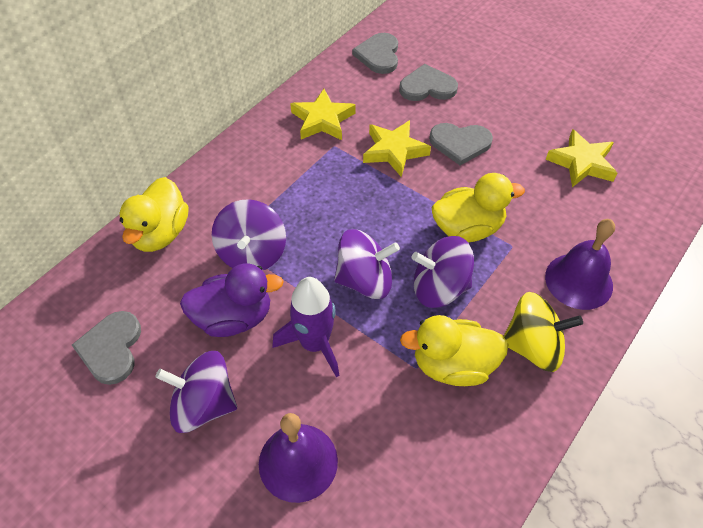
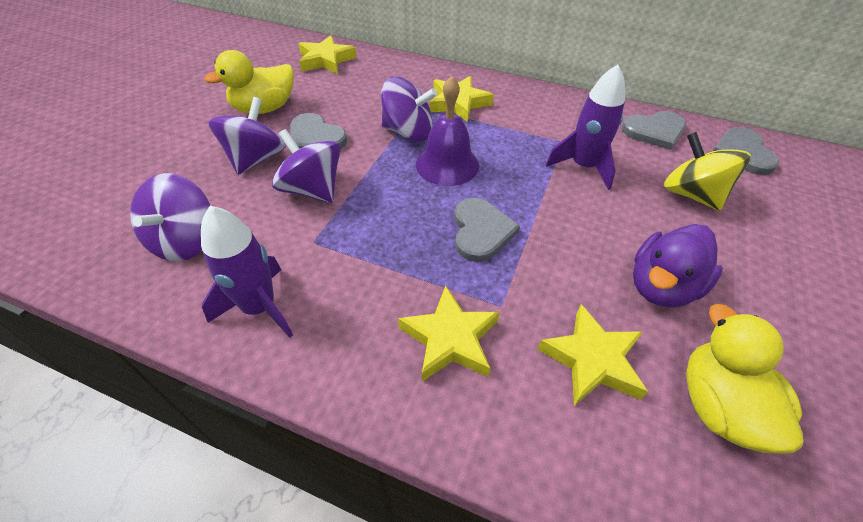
purple bell: 2 -> 1
purple rocket: 1 -> 2
yellow duck: 3 -> 2
yellow star: 3 -> 4

